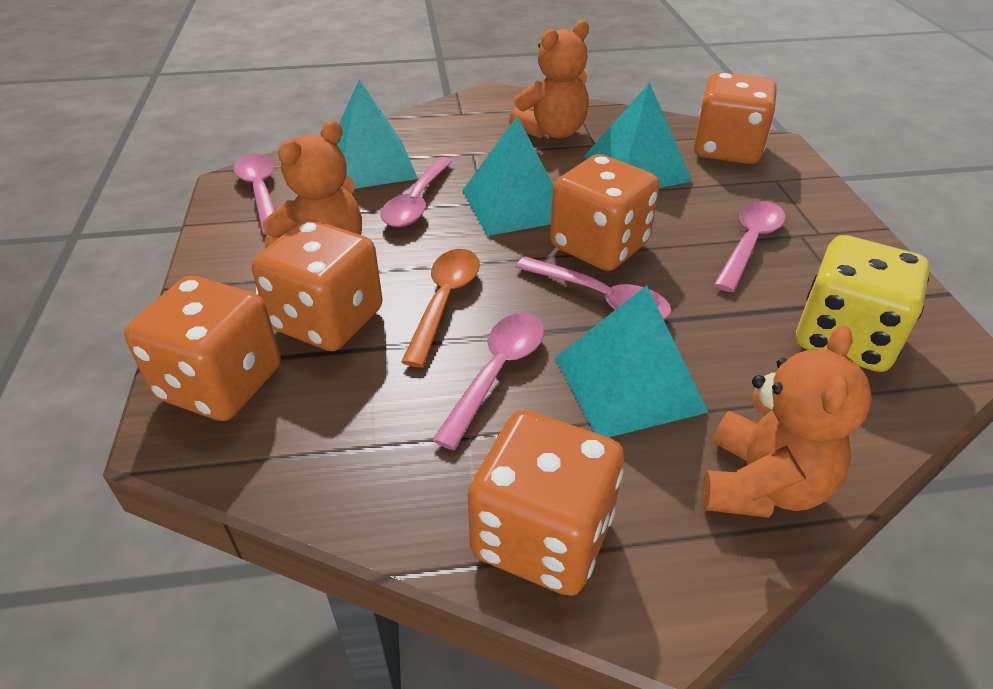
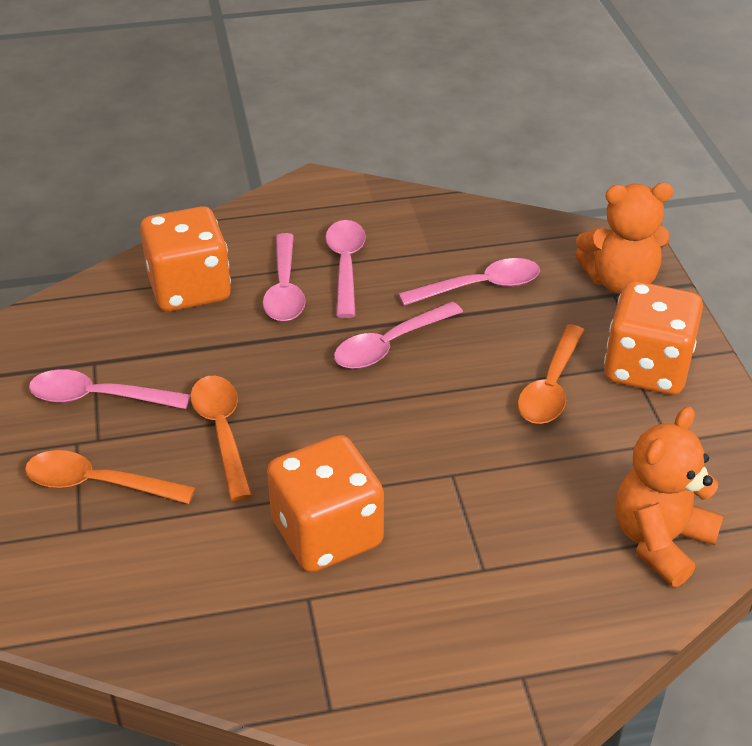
orange dice: 5 -> 3
orange spoon: 1 -> 3
orange teddy bear: 3 -> 2
turquoise pyramid: 4 -> 0
yellow dice: 1 -> 0

